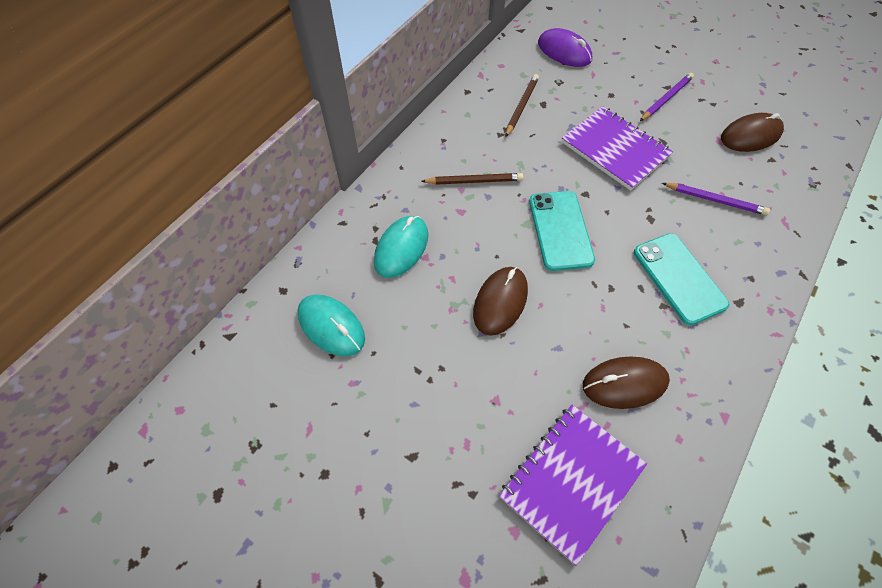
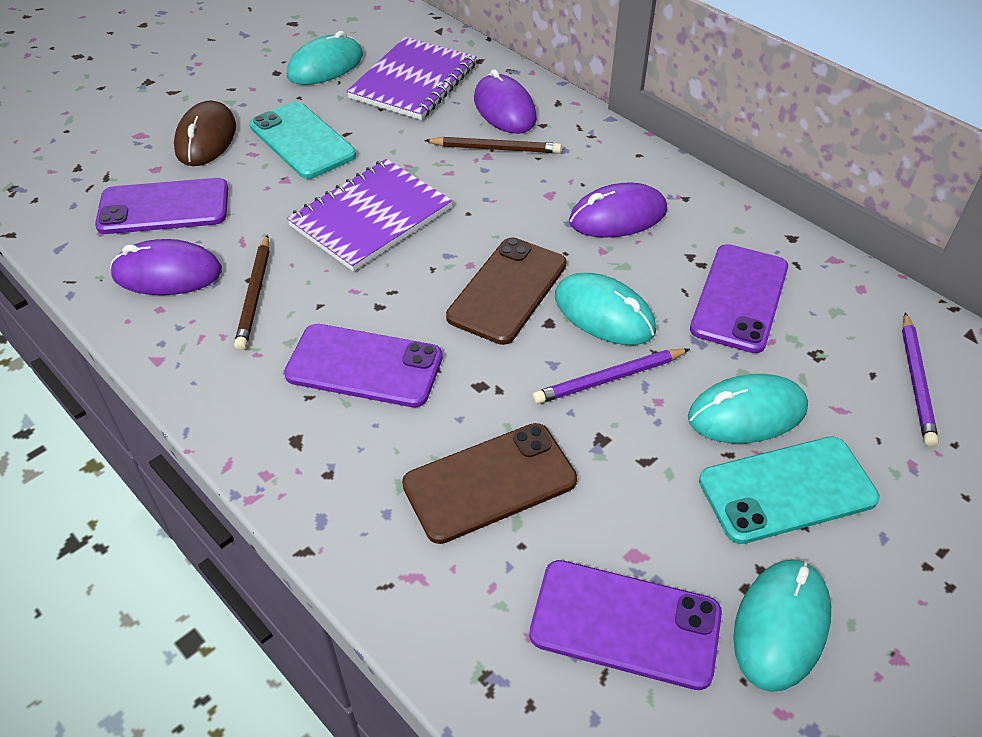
brown mouse: 3 -> 1
brown phone: 0 -> 2
purple mouse: 1 -> 3
purple phone: 0 -> 4
turquoise mouse: 2 -> 4

